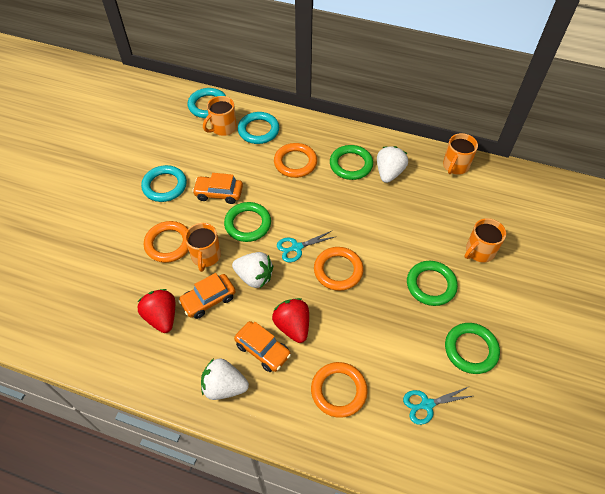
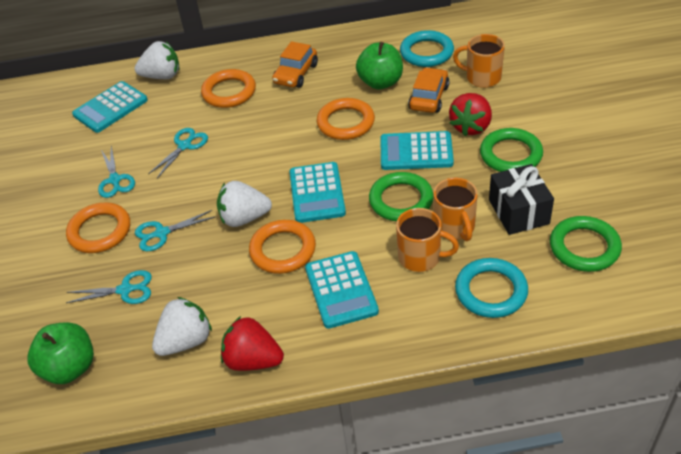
black gift: 0 -> 1
green apple: 0 -> 2
green ring: 4 -> 3
orange car: 3 -> 2
orange mug: 4 -> 3
turquoise calculator: 0 -> 4
turquoise ring: 3 -> 2
turquoise scissors: 2 -> 4

